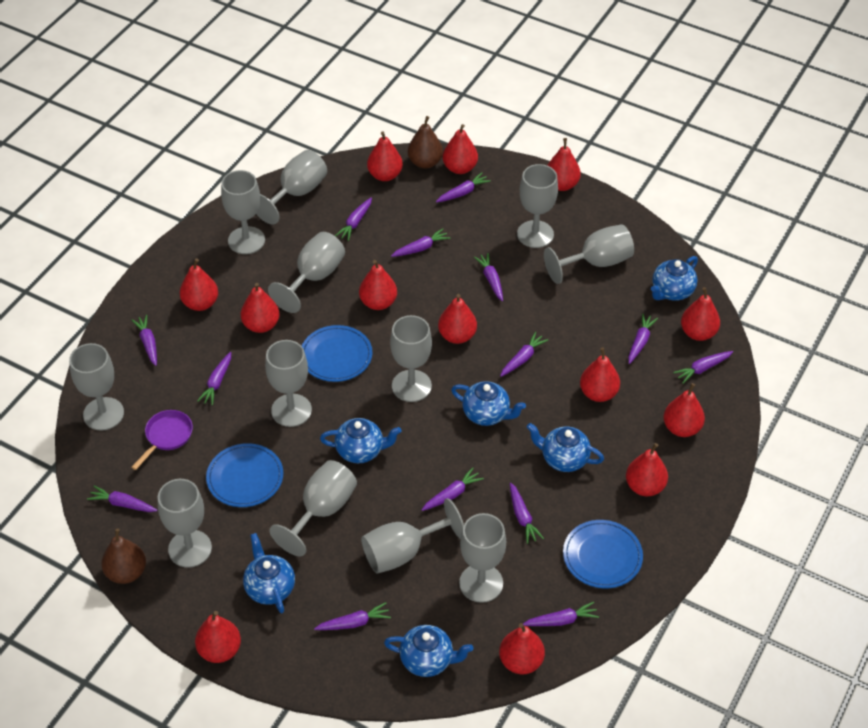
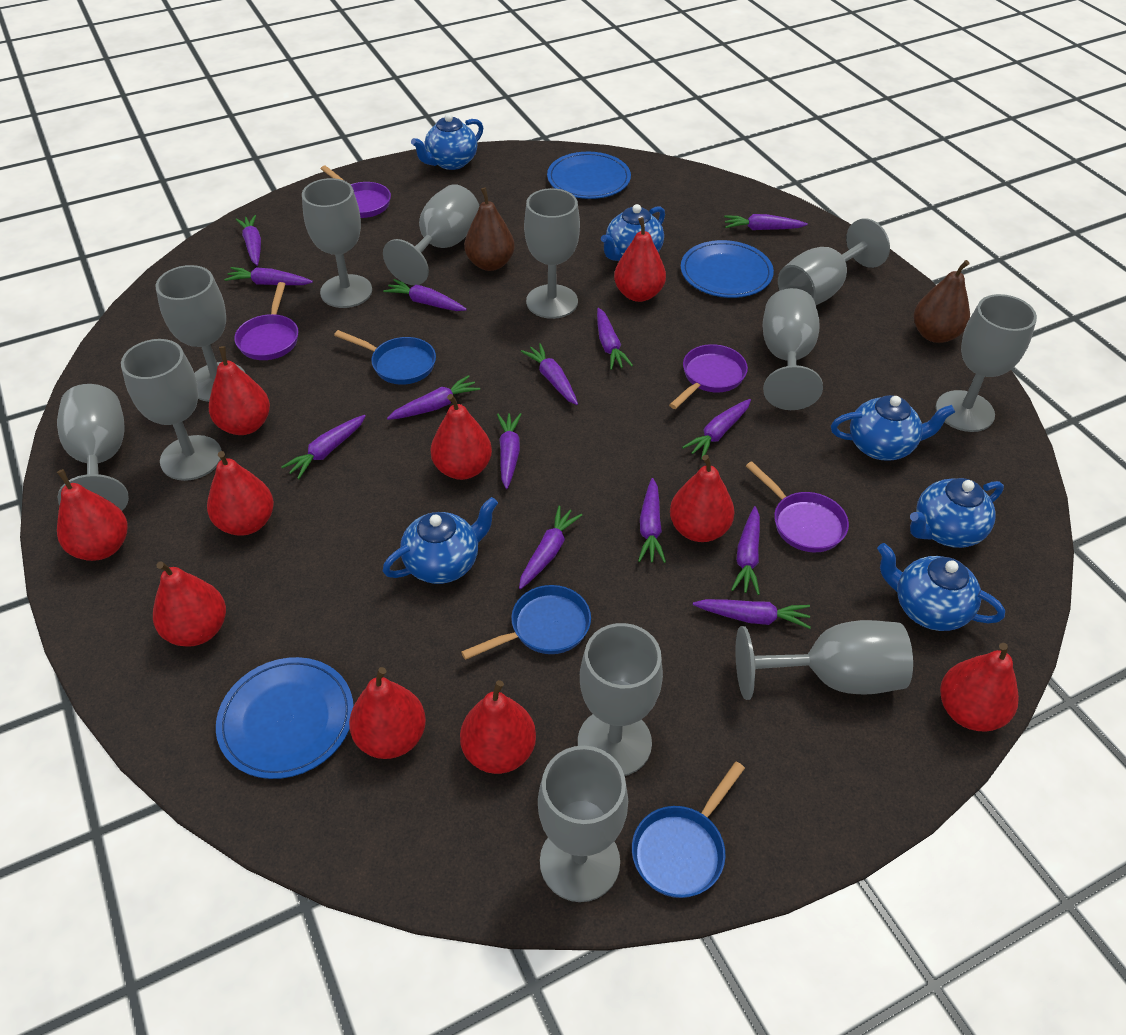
blue pan: 0 -> 3
purple pan: 1 -> 4
red pear: 13 -> 10

